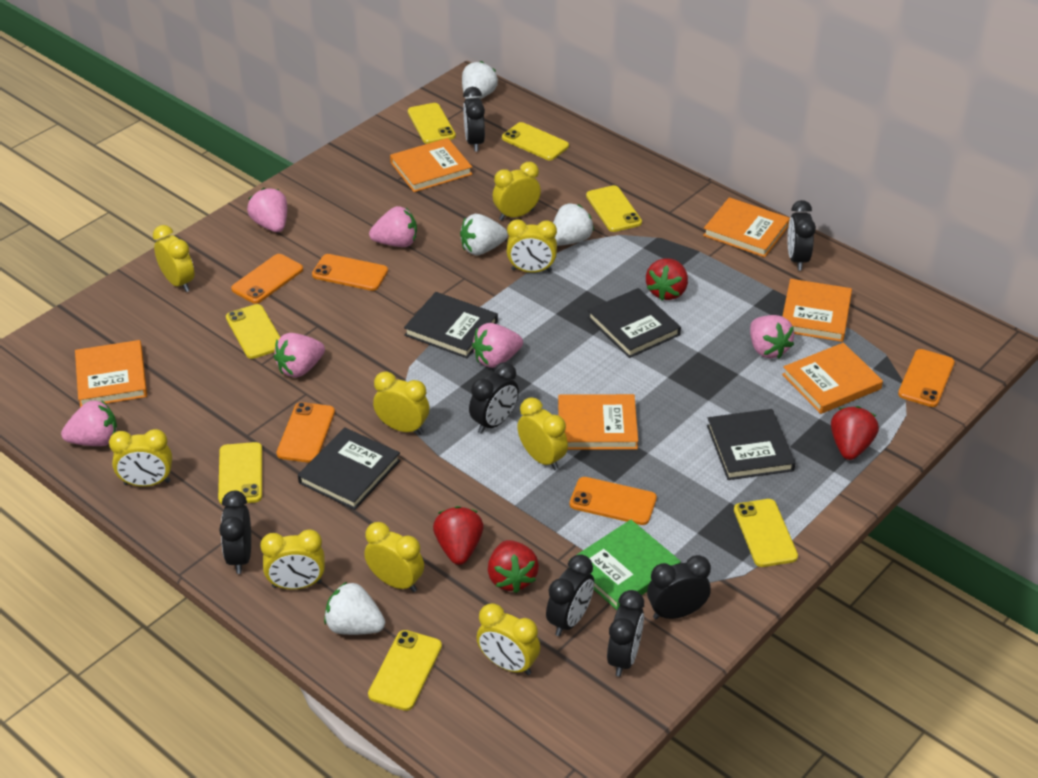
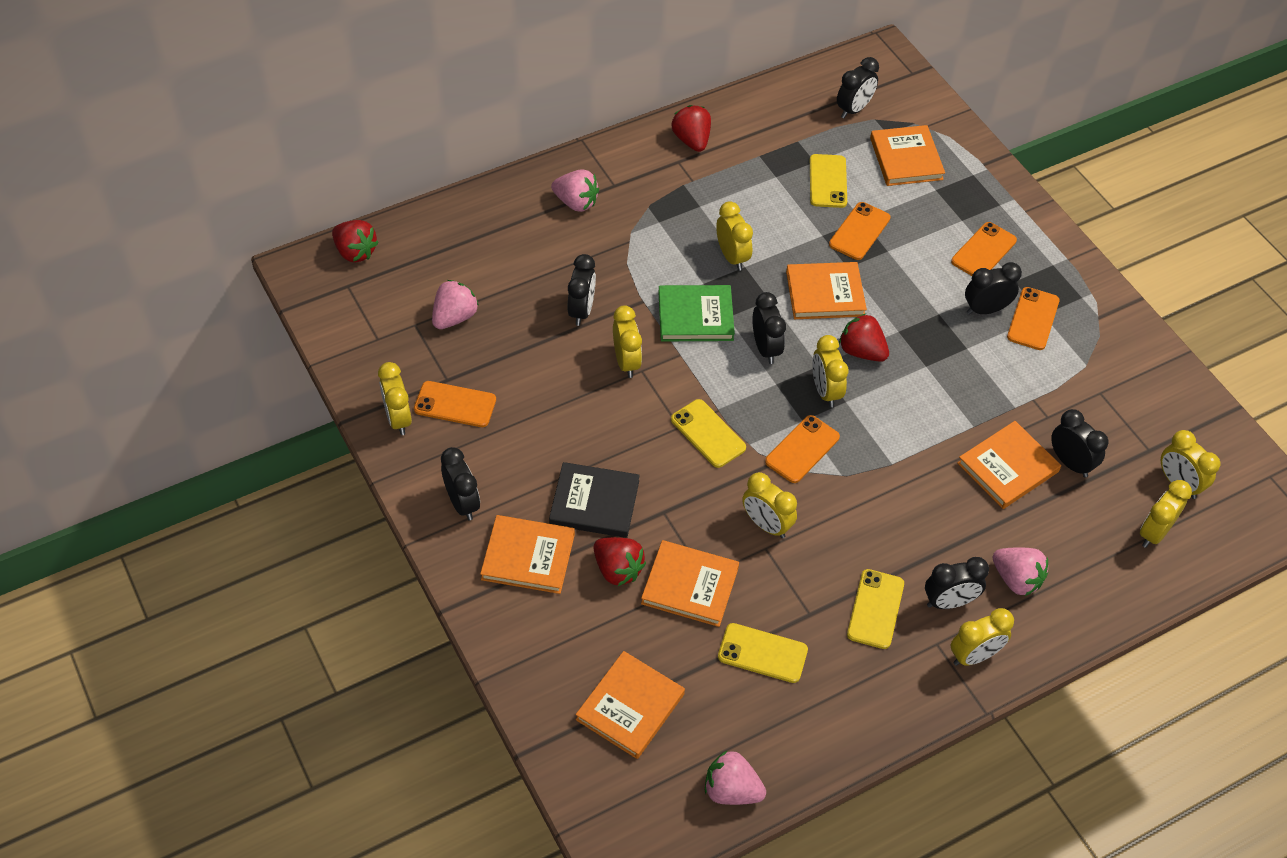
black book: 4 -> 1
pink strawberry: 6 -> 4
white strawberry: 4 -> 0
yellow clock: 9 -> 8
yellow phone: 7 -> 4

